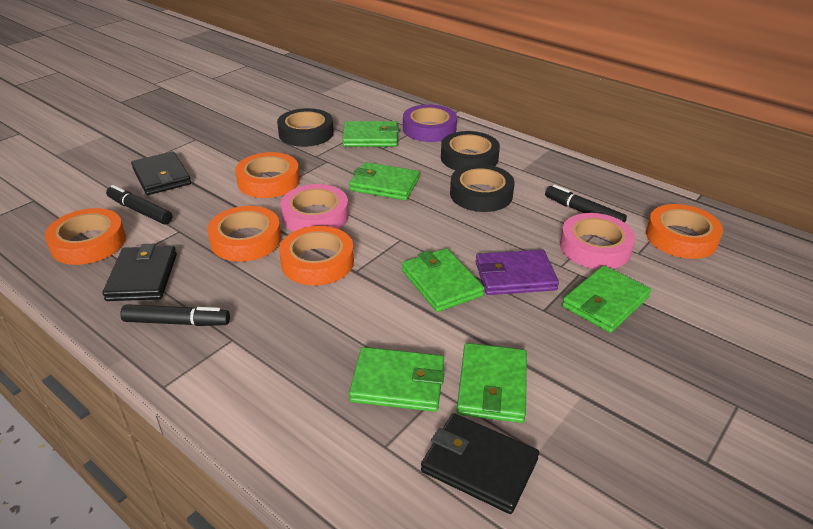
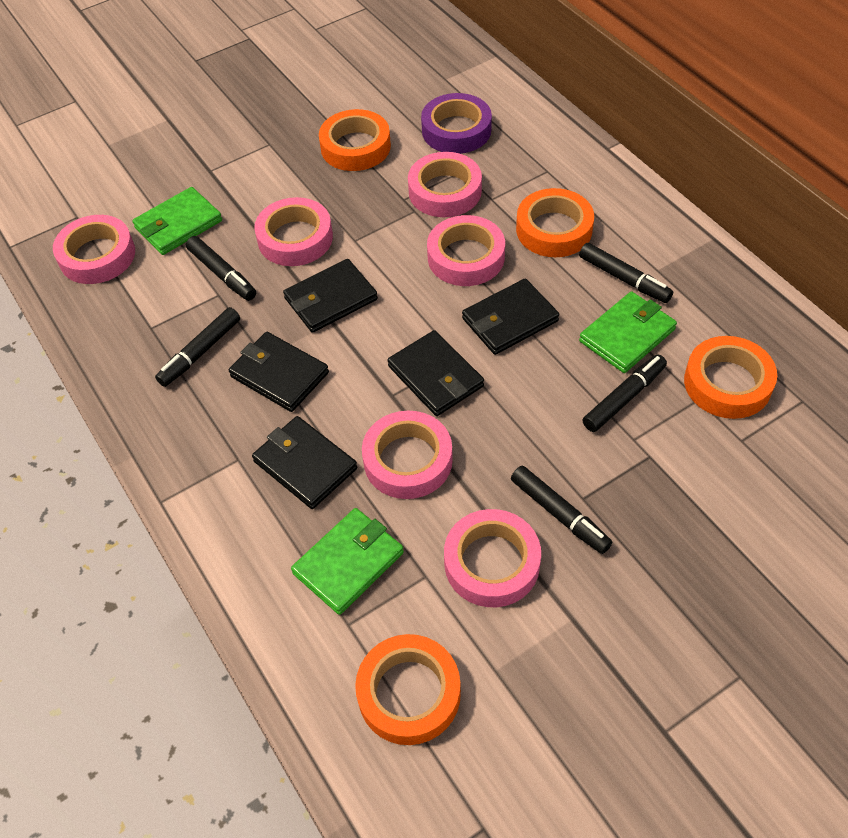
black marker: 3 -> 5
black tape: 3 -> 0
black wallet: 3 -> 5
green wallet: 6 -> 3
orange tape: 5 -> 4
pink tape: 2 -> 6
purple wallet: 1 -> 0

